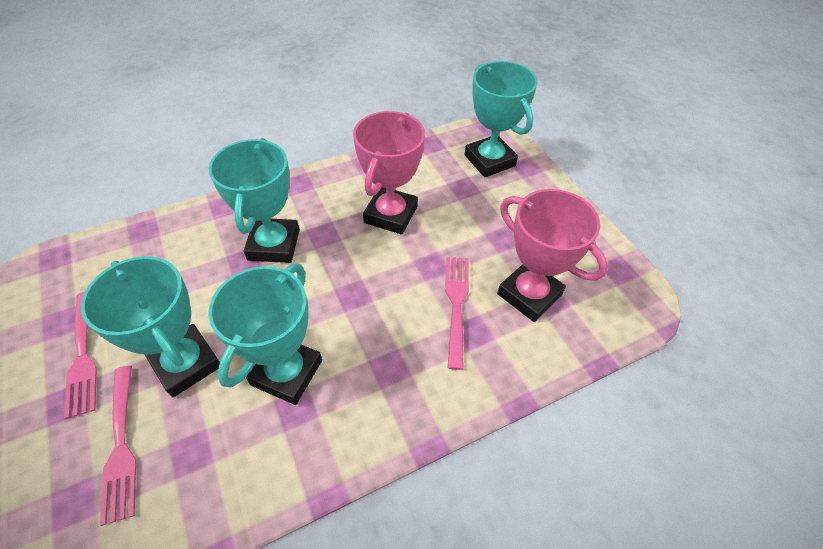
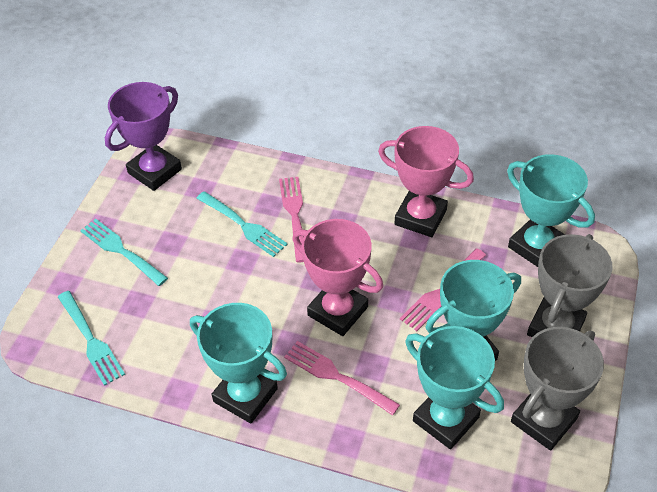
grey trophy: 0 -> 2
purple trophy: 0 -> 1
turquoise fork: 0 -> 3

